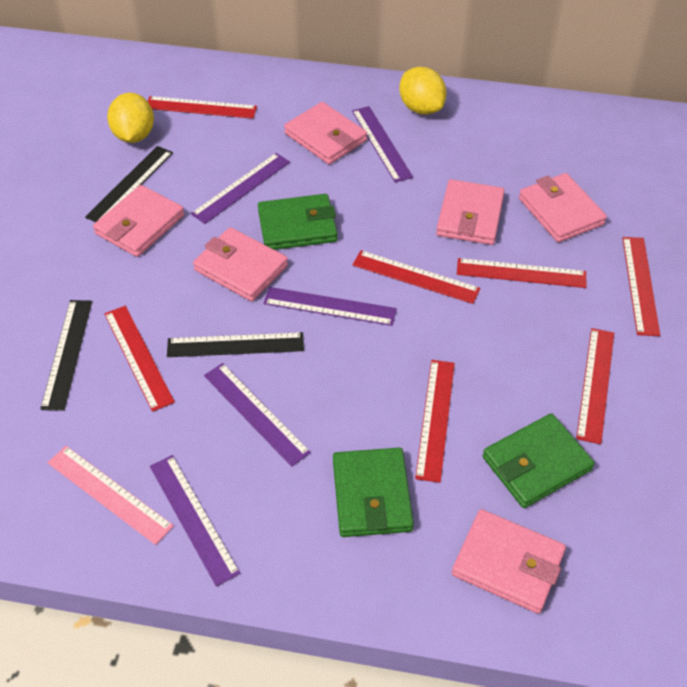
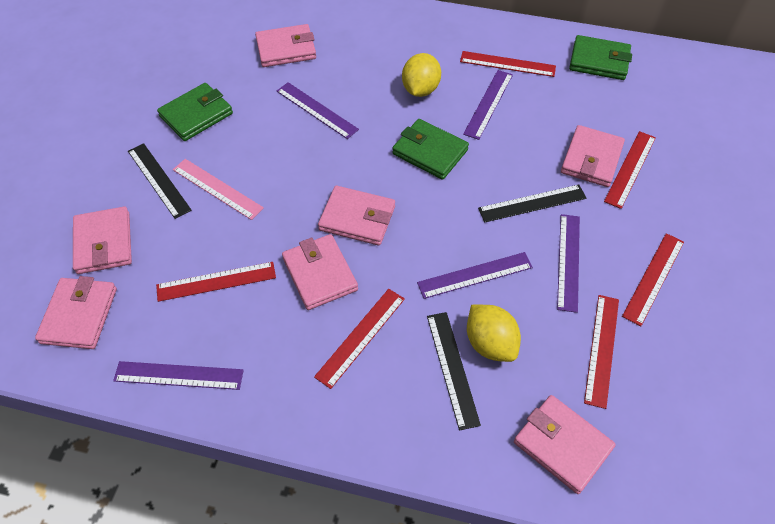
pink wallet: 6 -> 7
red ruler: 7 -> 6

